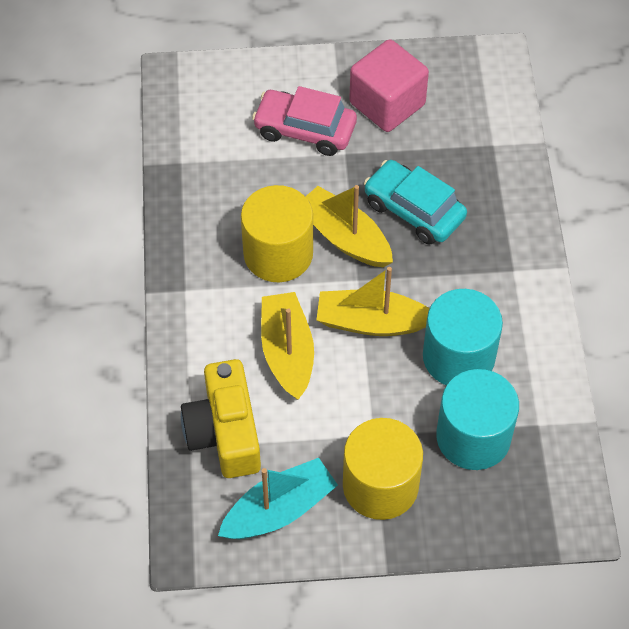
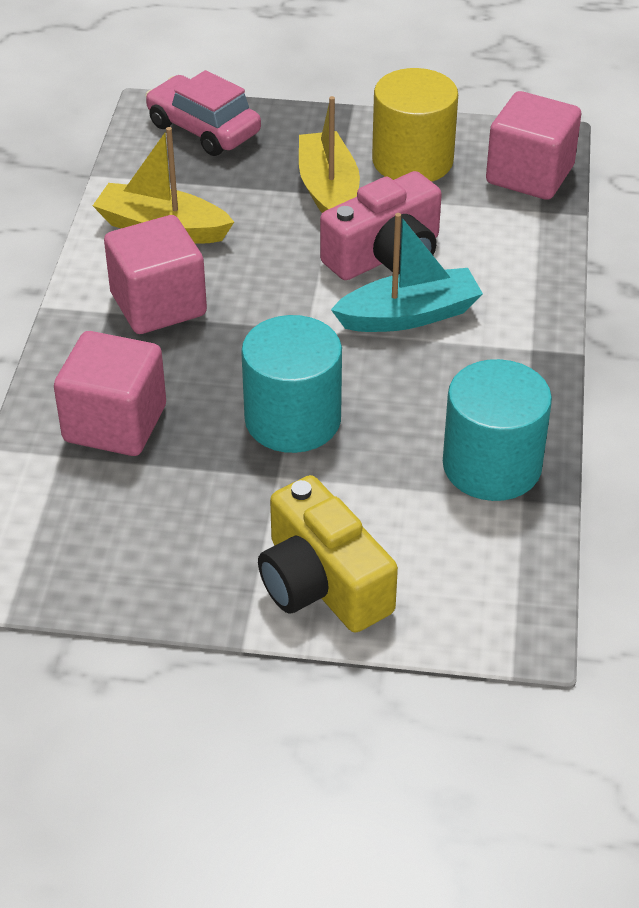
pink camera: 0 -> 1
pink cube: 1 -> 3
turquoise car: 1 -> 0
yellow boat: 3 -> 2
yellow cylinder: 2 -> 1

